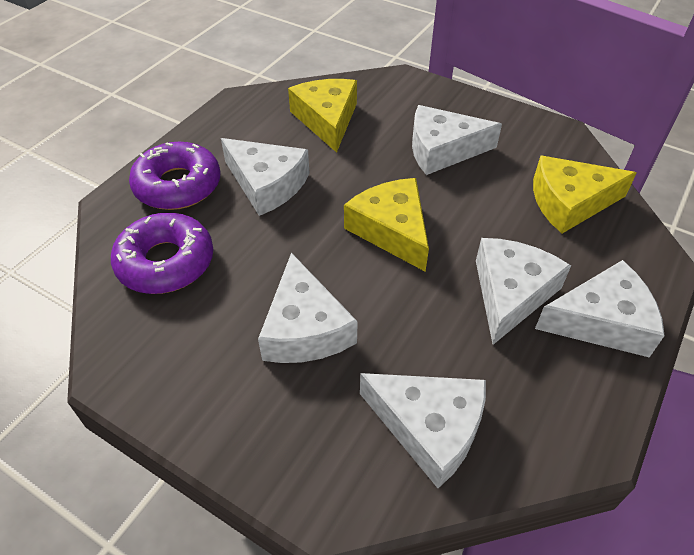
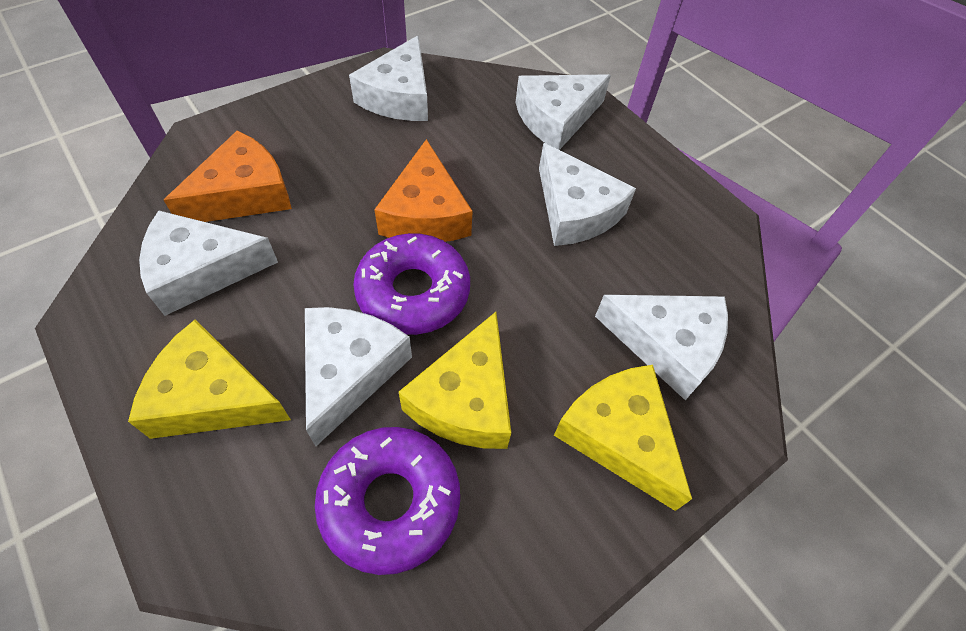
orange cheese: 0 -> 2

